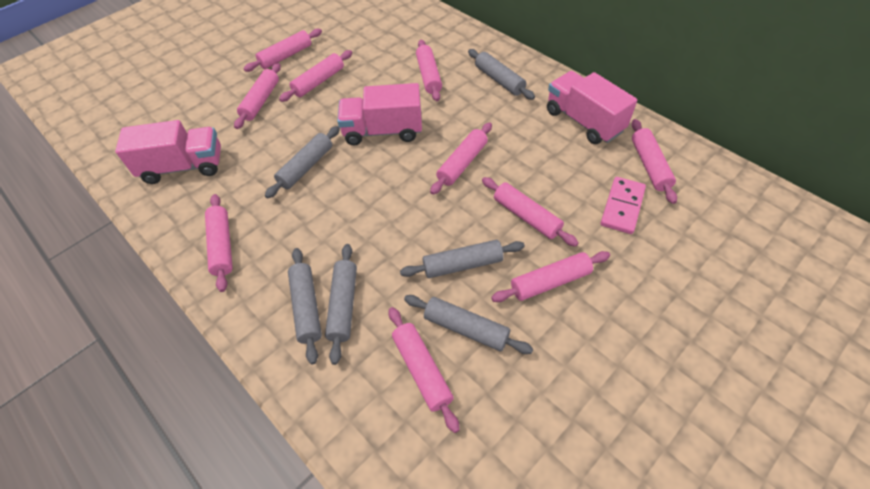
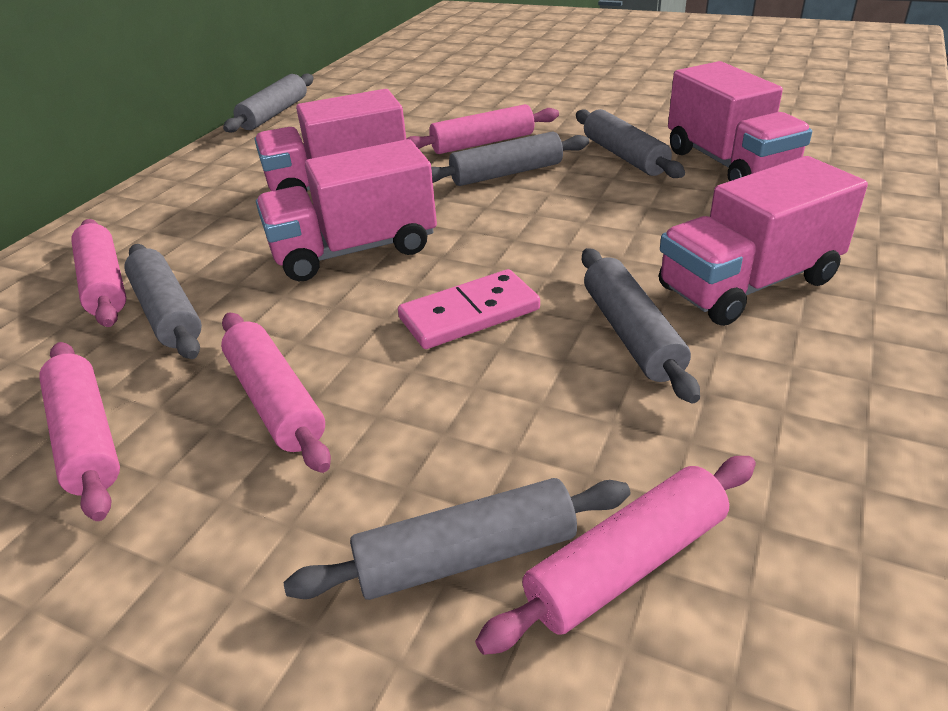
pink rolling pin: 10 -> 5
pink truck: 3 -> 4

